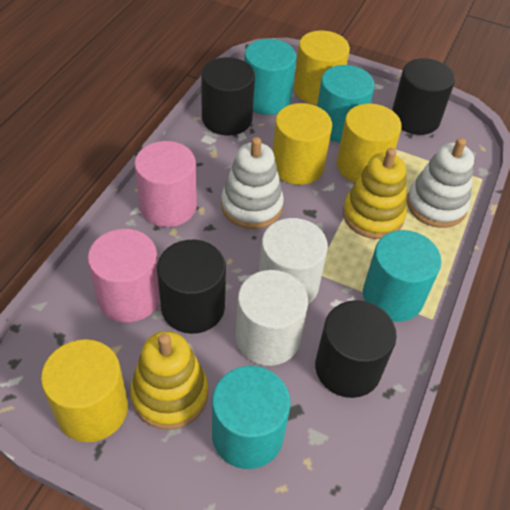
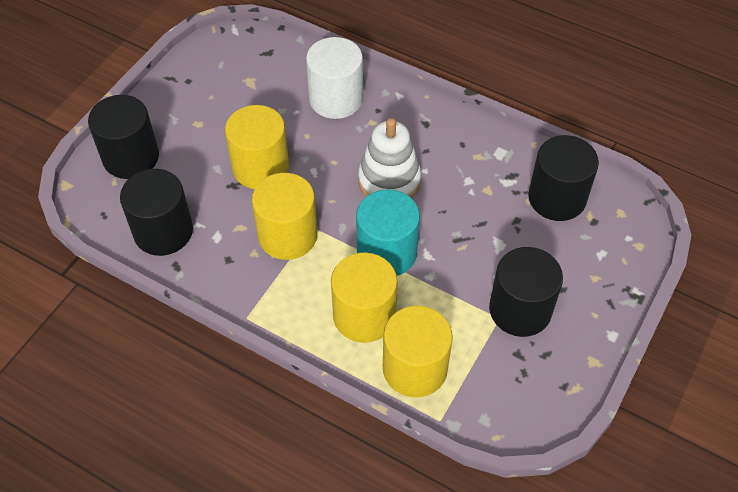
pink cylinder: 2 -> 0
turquoise cylinder: 4 -> 1
white cylinder: 2 -> 1
white stacking toy: 2 -> 1
yellow stacking toy: 2 -> 0

